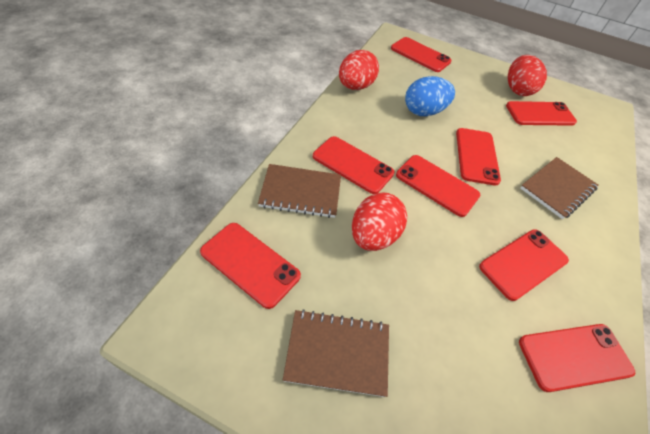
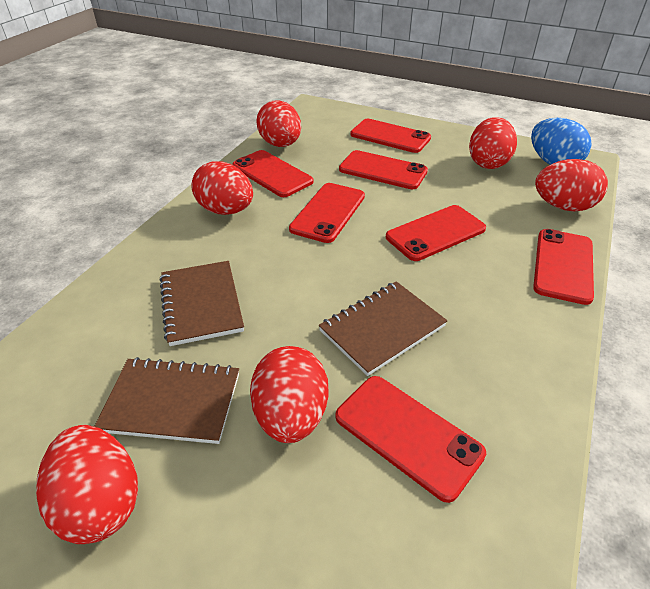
red egg: 3 -> 6
red phone: 8 -> 7

